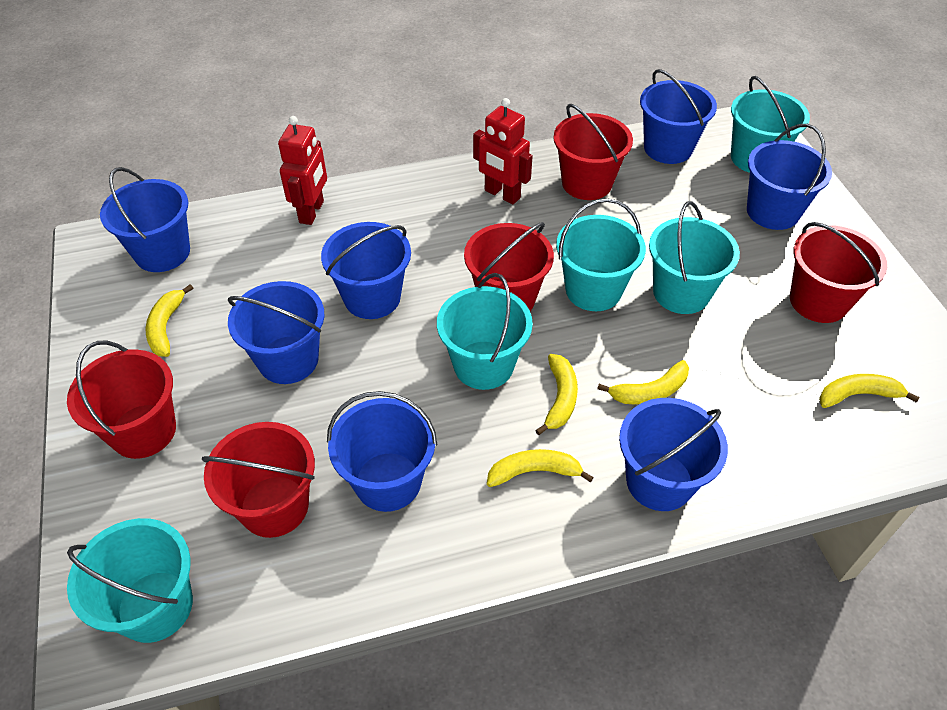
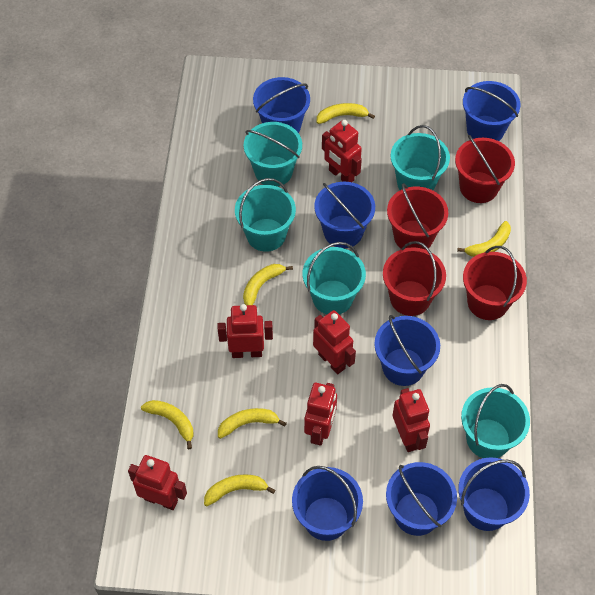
red bucket: 5 -> 4
red robot: 2 -> 6
yellow banana: 5 -> 6

